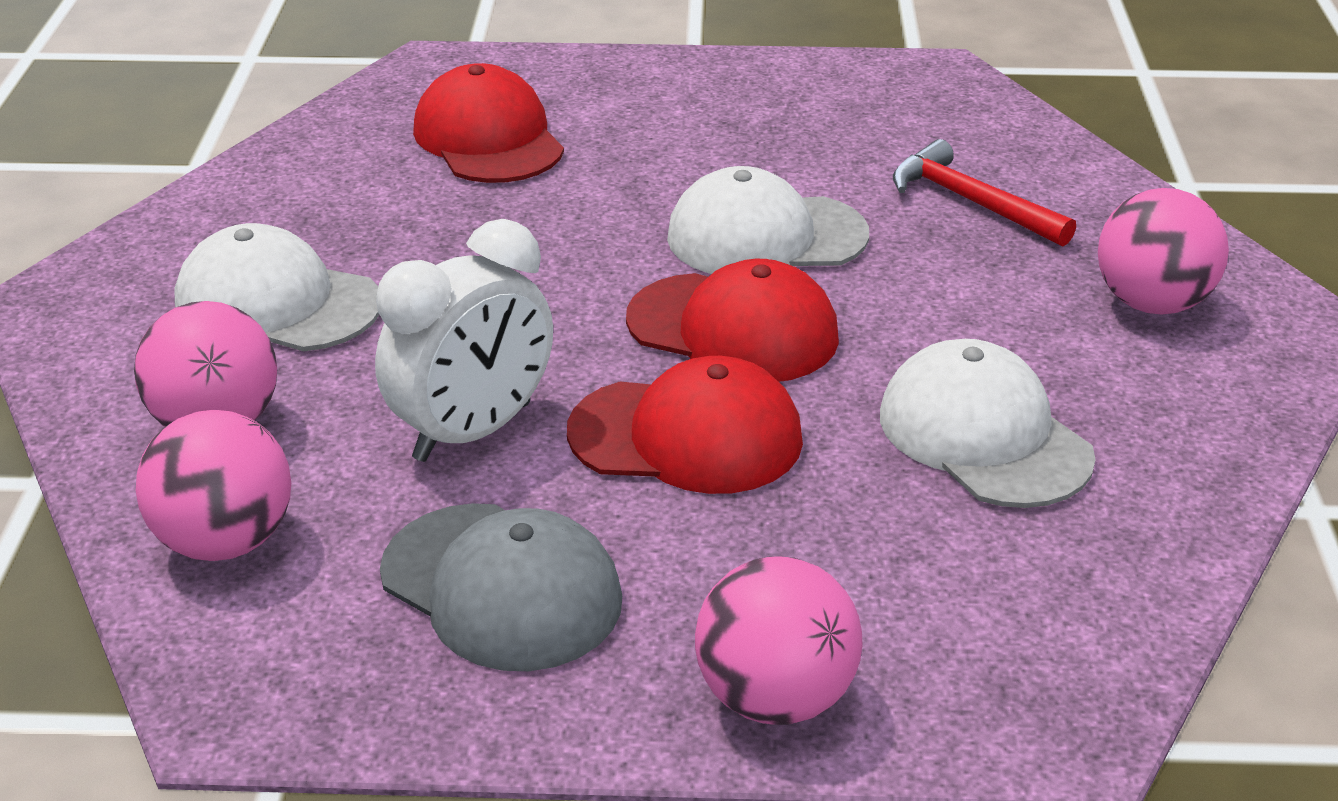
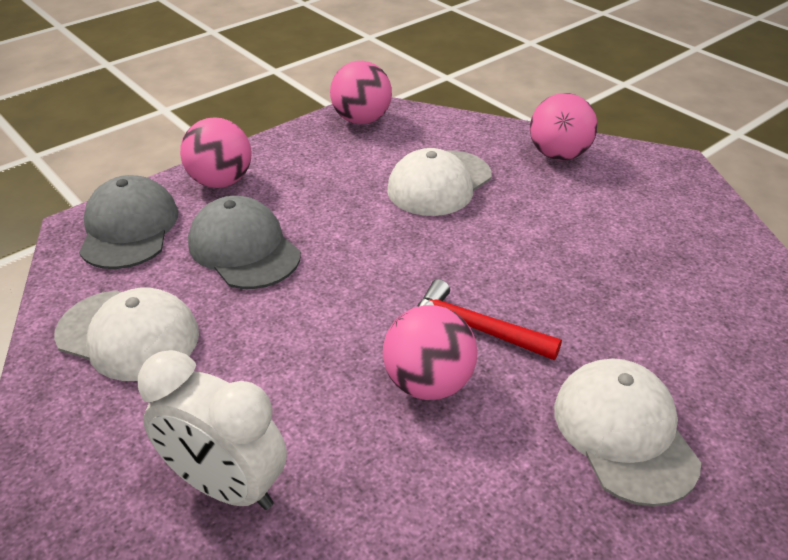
grey cap: 1 -> 2
red cap: 3 -> 0

